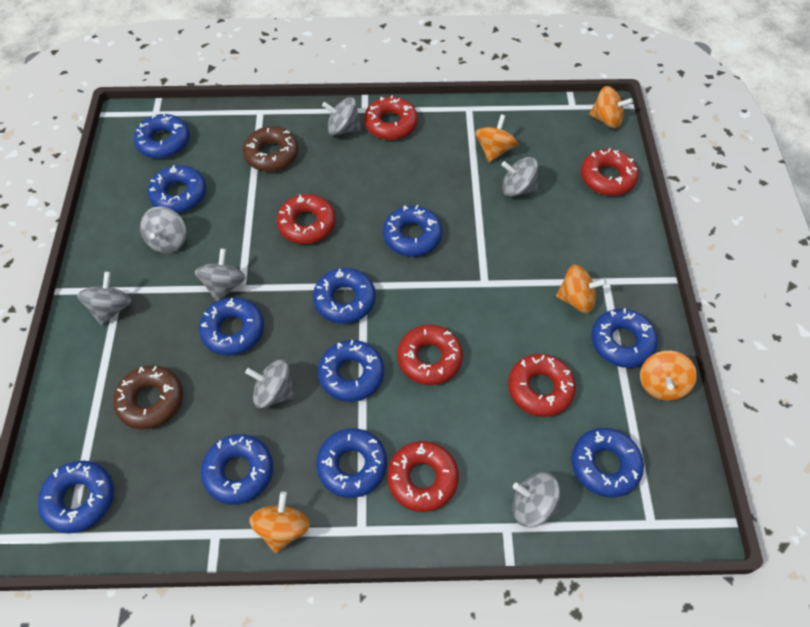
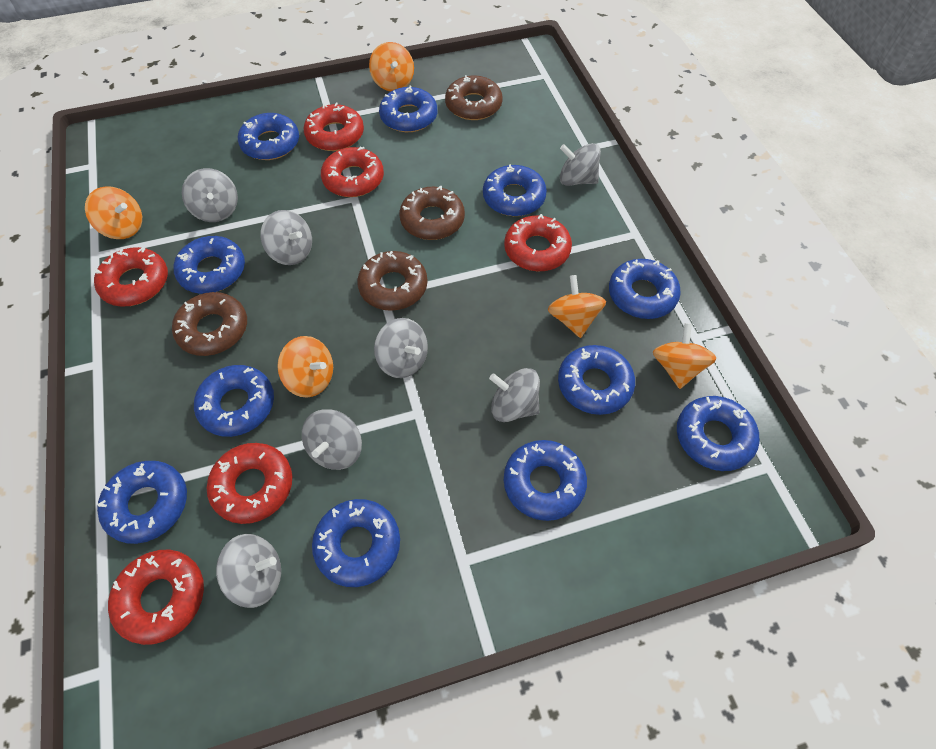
brown donut: 2 -> 4

